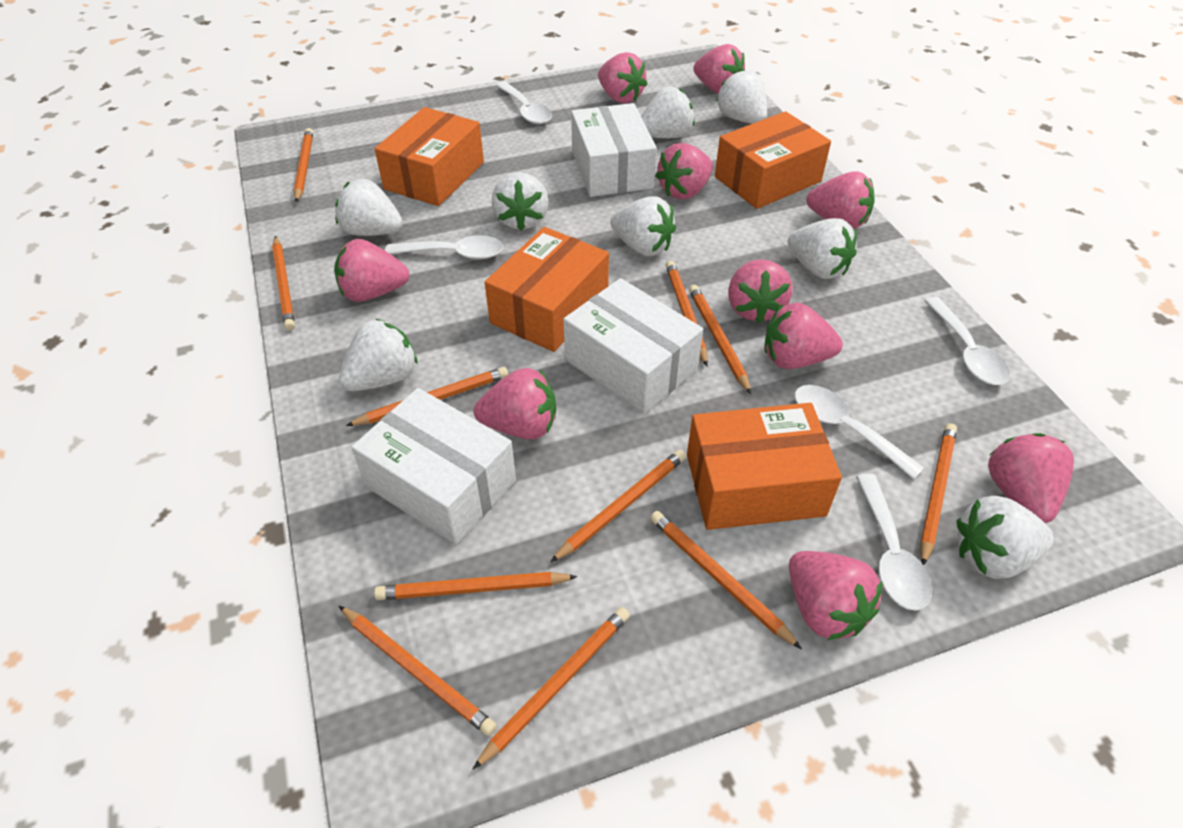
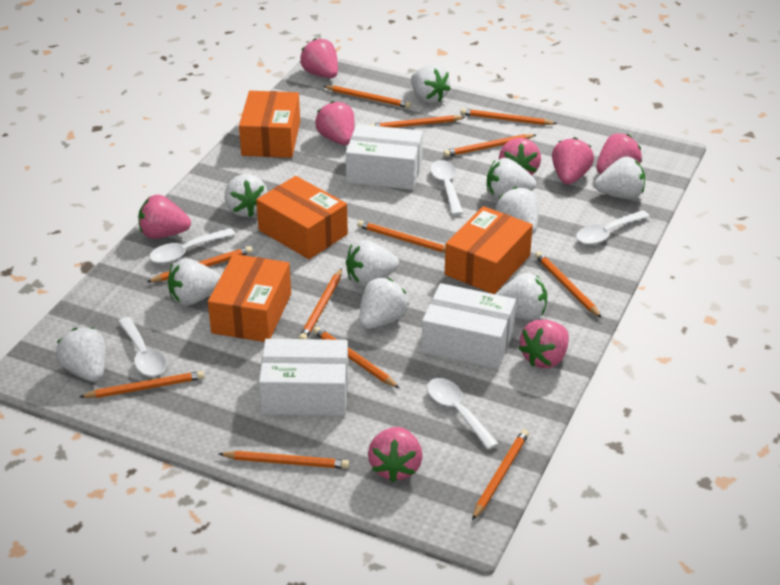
orange pencil: 11 -> 12
pink strawberry: 10 -> 8
white strawberry: 8 -> 10

